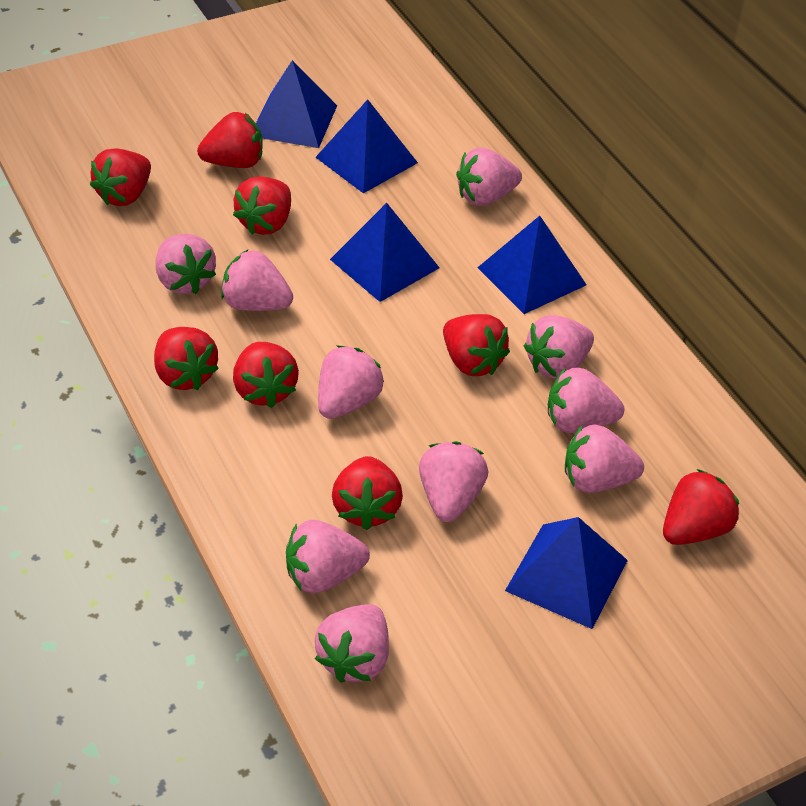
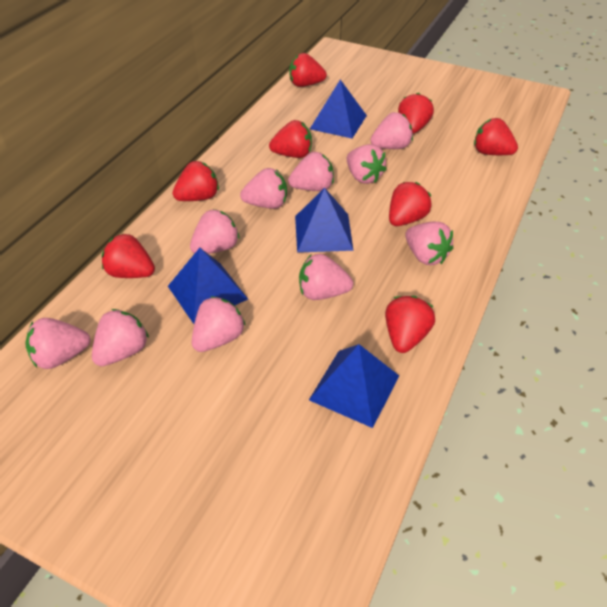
blue pyramid: 5 -> 4

